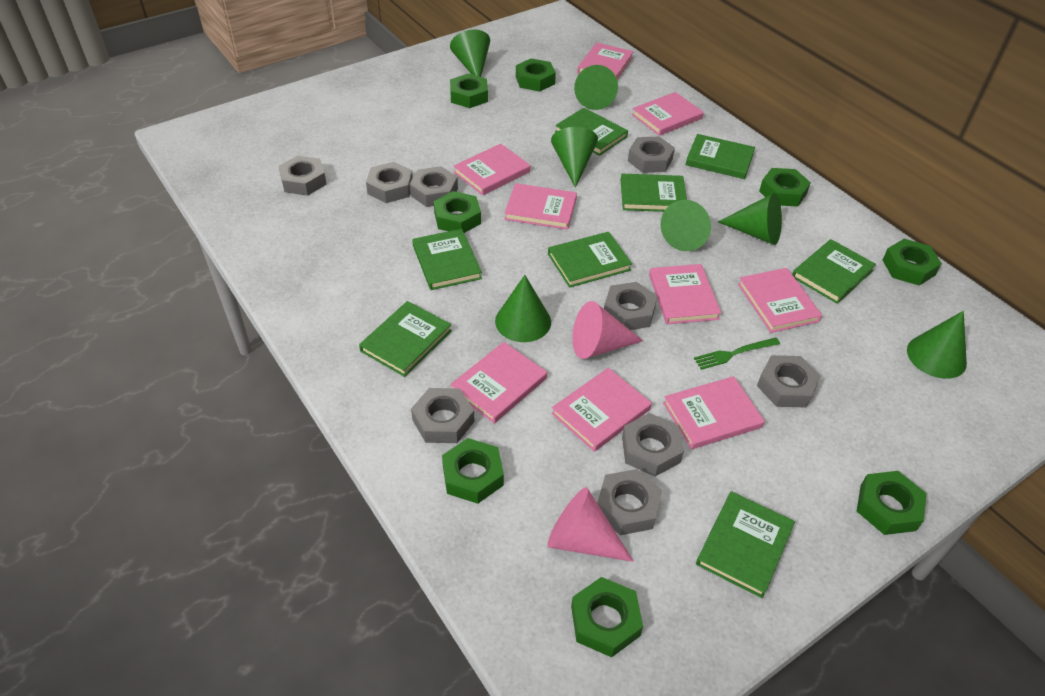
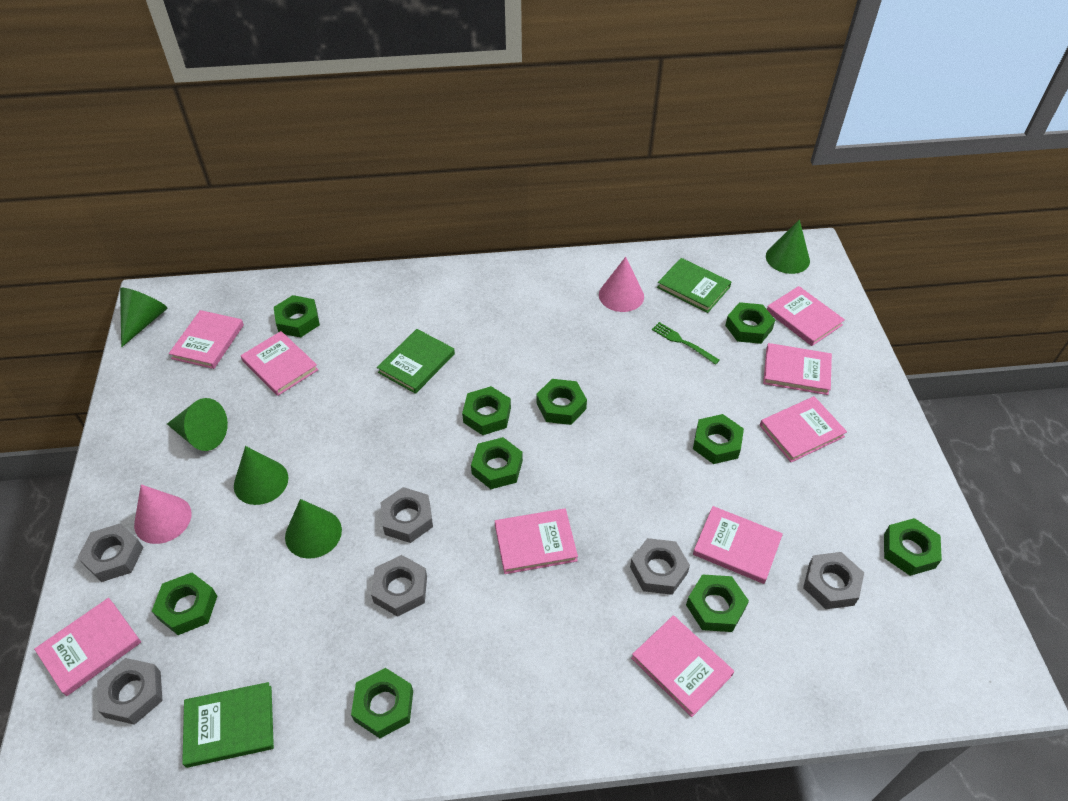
green book: 8 -> 3
green cone: 7 -> 5
green nut: 8 -> 10
grey nut: 9 -> 6

